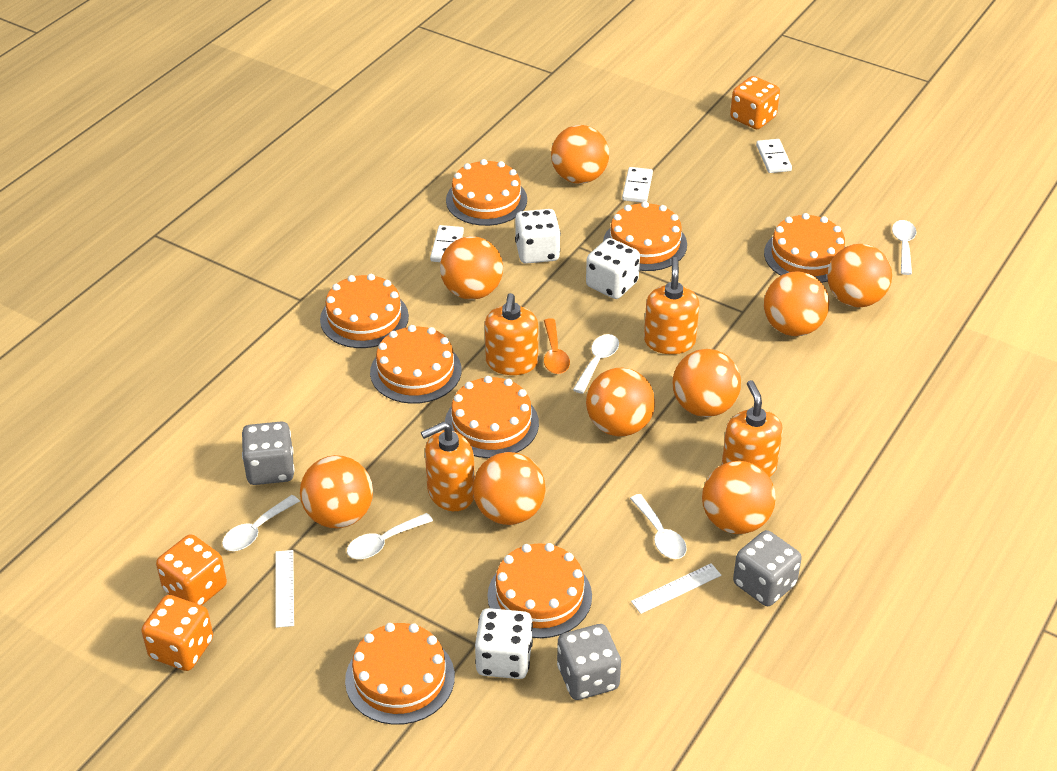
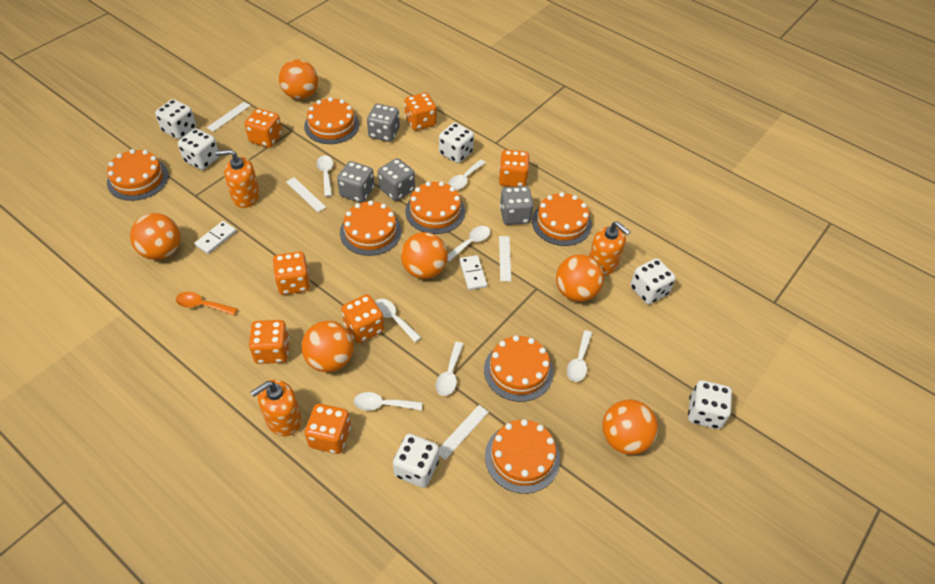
grey dice: 3 -> 4
orange ball: 9 -> 6
orange cake: 8 -> 7
orange dice: 3 -> 7
orange soap dispenser: 4 -> 3
white dice: 3 -> 6
white domino: 3 -> 2
white ruler: 2 -> 4
white spoon: 5 -> 7

